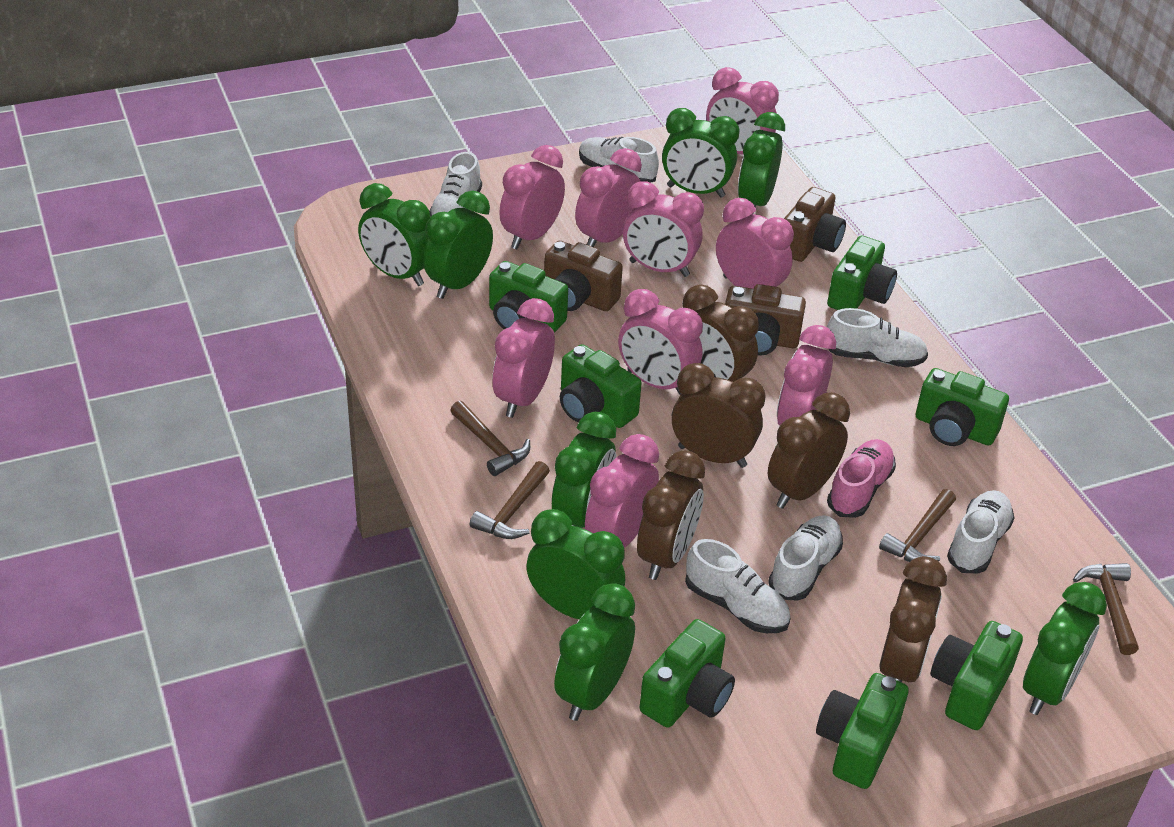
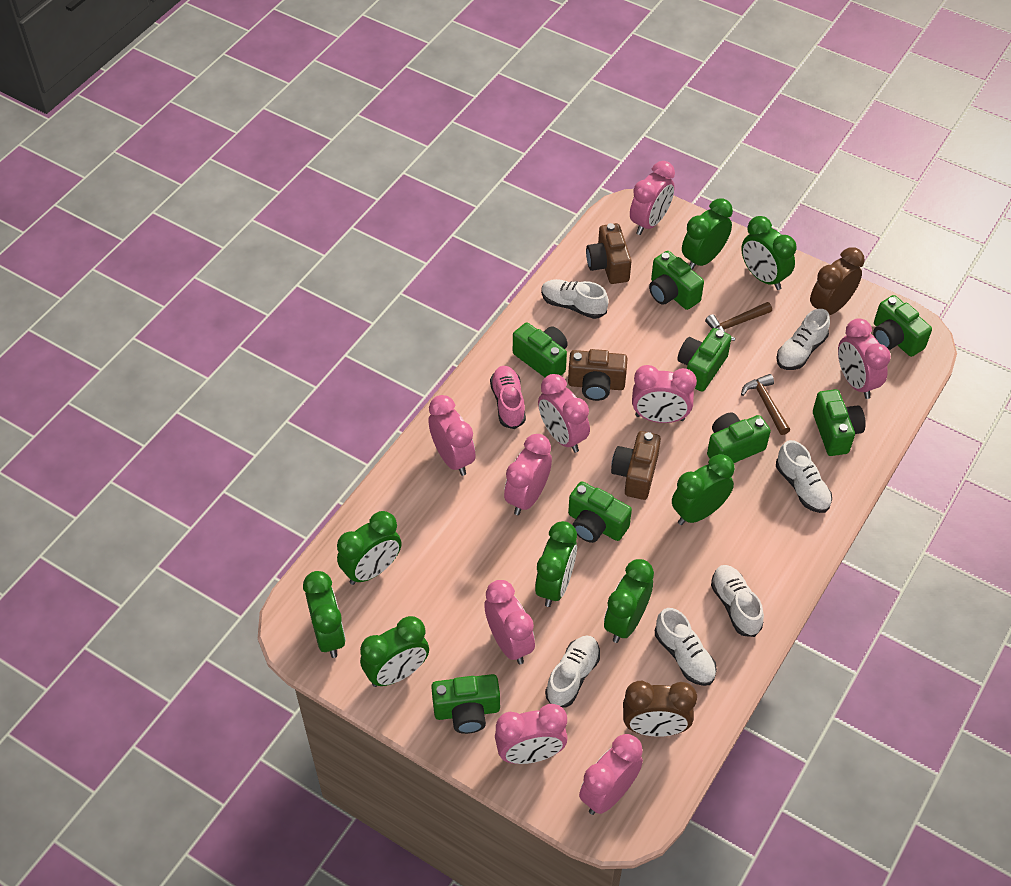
brown clock: 5 -> 2
brown hammer: 4 -> 2
green camera: 7 -> 8

